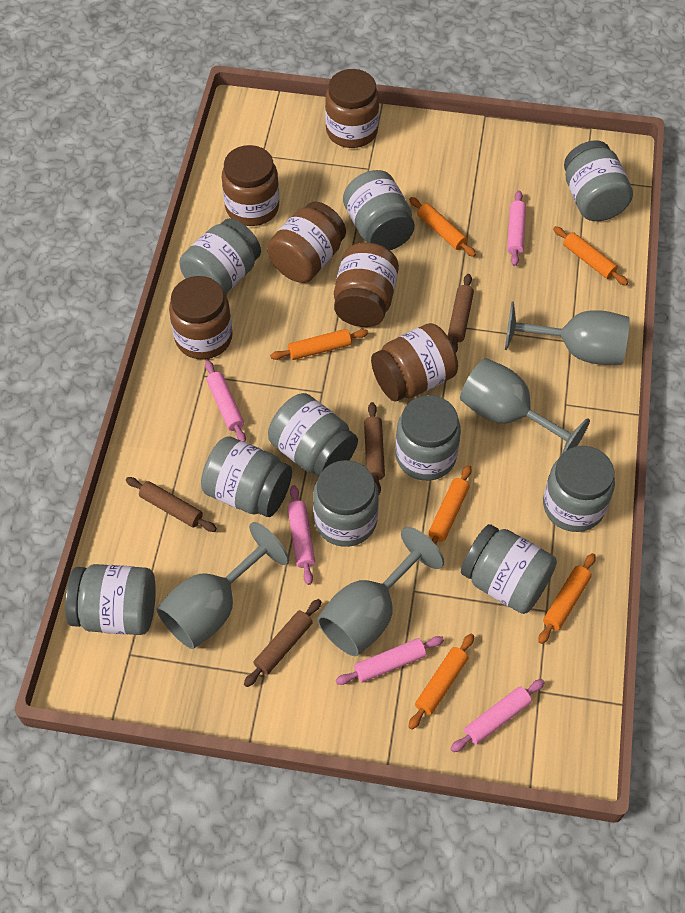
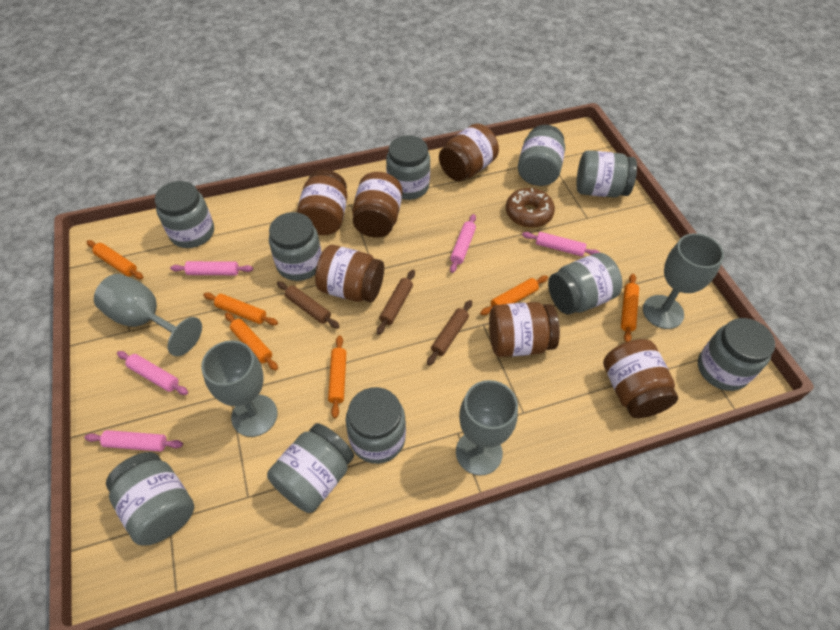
brown donut: 0 -> 1
brown rolling pin: 4 -> 3

